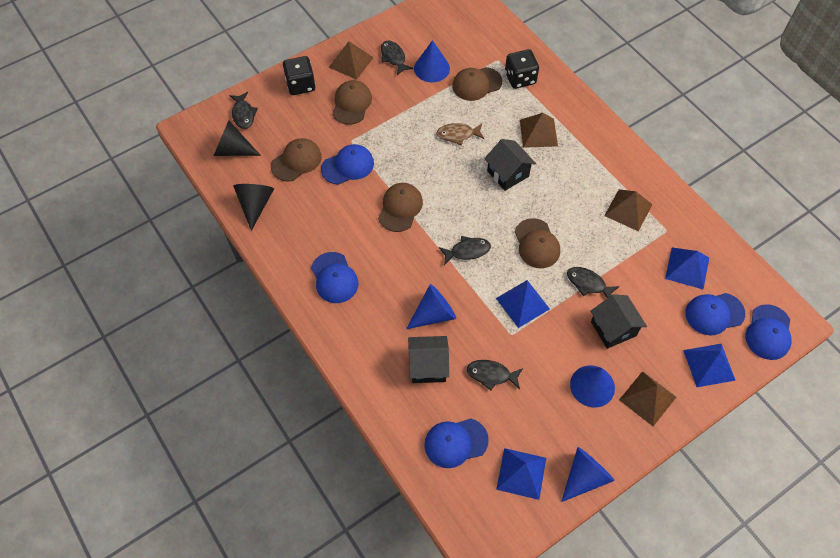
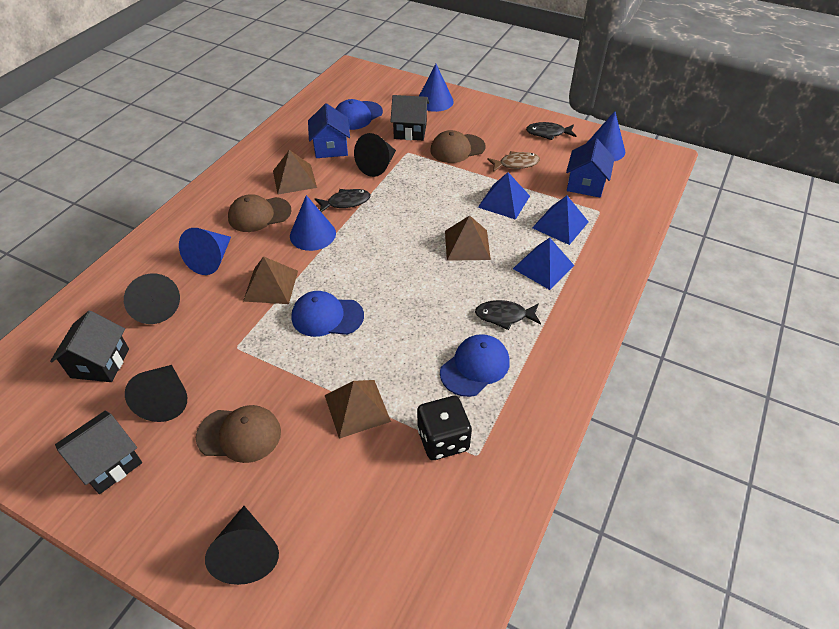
black cone: 2 -> 4
black dice: 2 -> 1
black fish: 5 -> 3
blue cap: 5 -> 3
blue house: 0 -> 2
blue pyramid: 4 -> 3
brown cap: 5 -> 3

